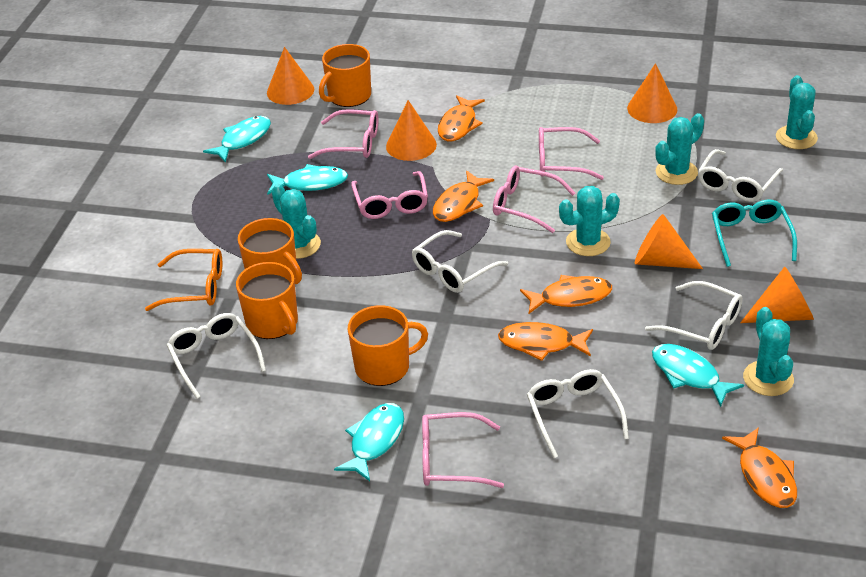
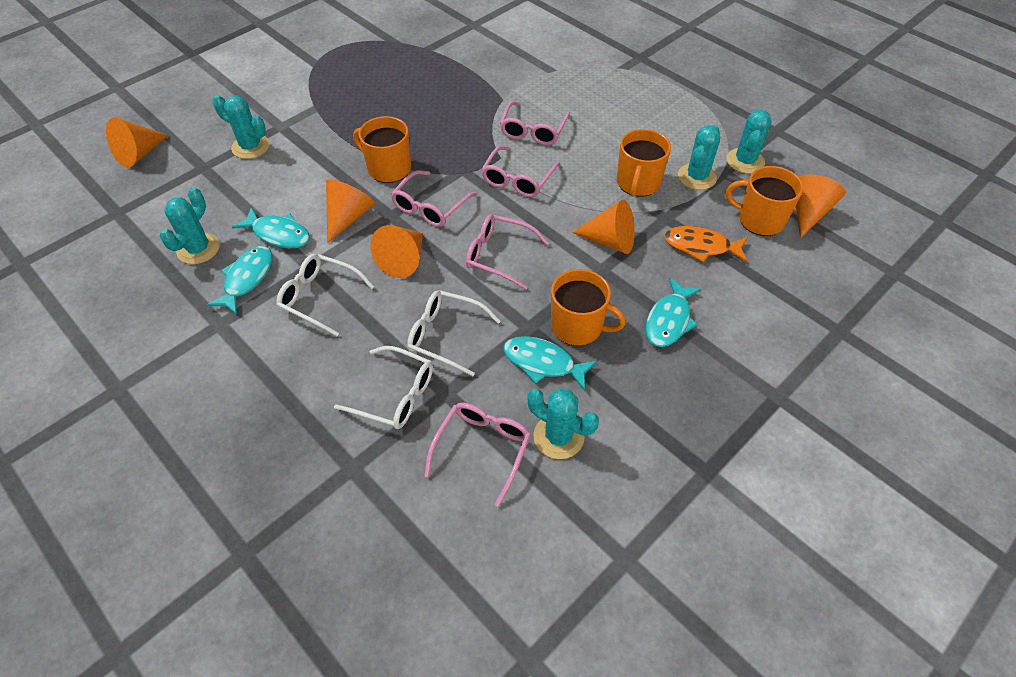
orange fish: 5 -> 1
orange glasses: 1 -> 0
turquoise glasses: 1 -> 0
white glasses: 5 -> 3

